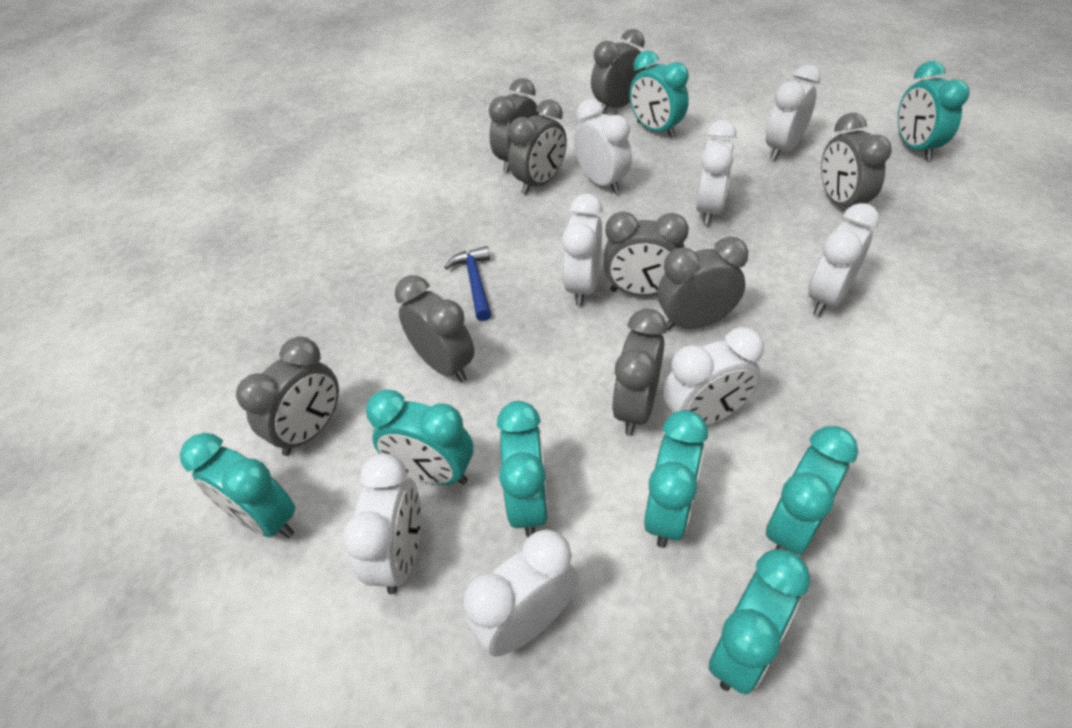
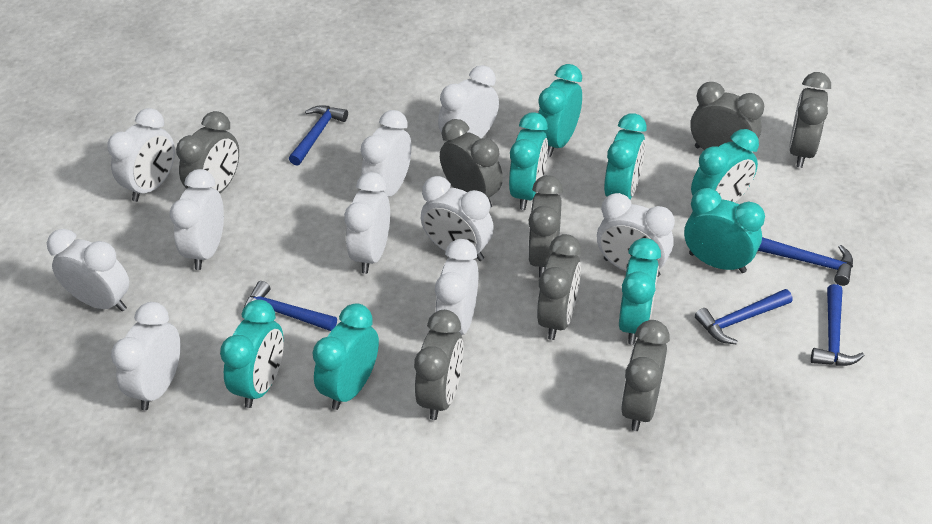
blue hammer: 1 -> 5
grey clock: 9 -> 8
white clock: 8 -> 10

